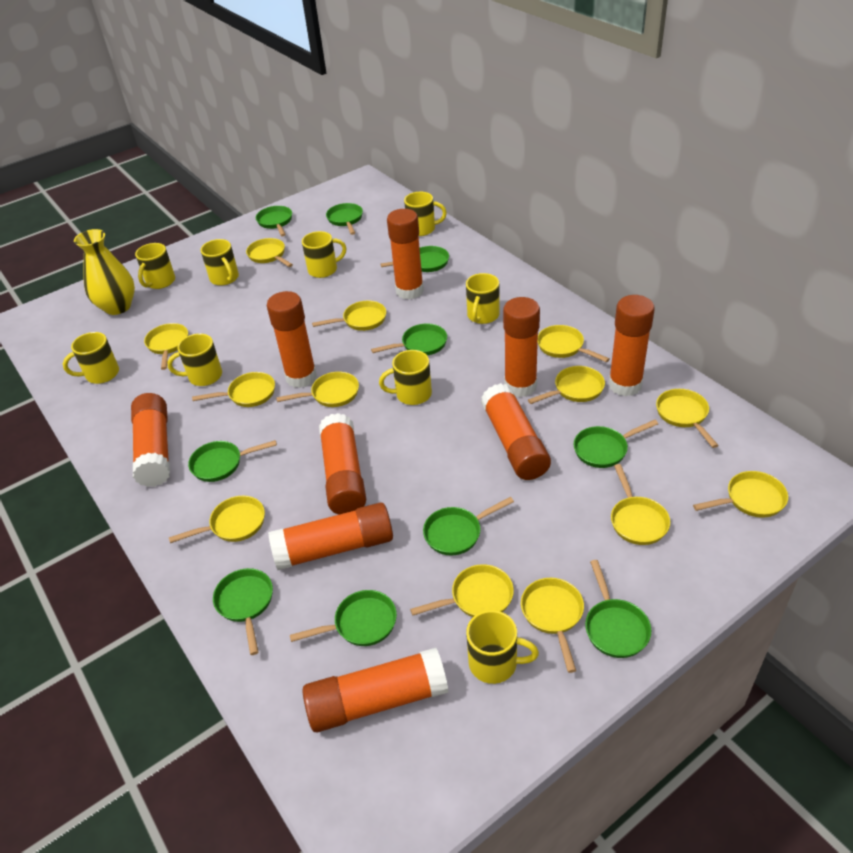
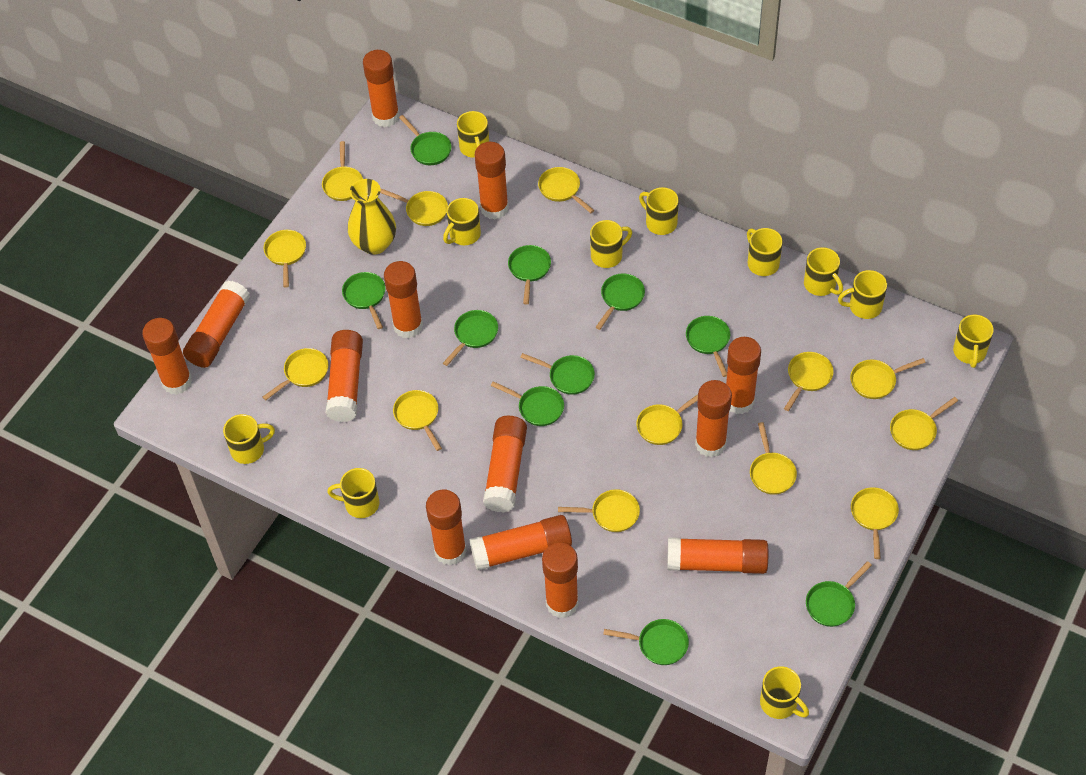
orange glue stick: 9 -> 13
yellow mug: 9 -> 11

